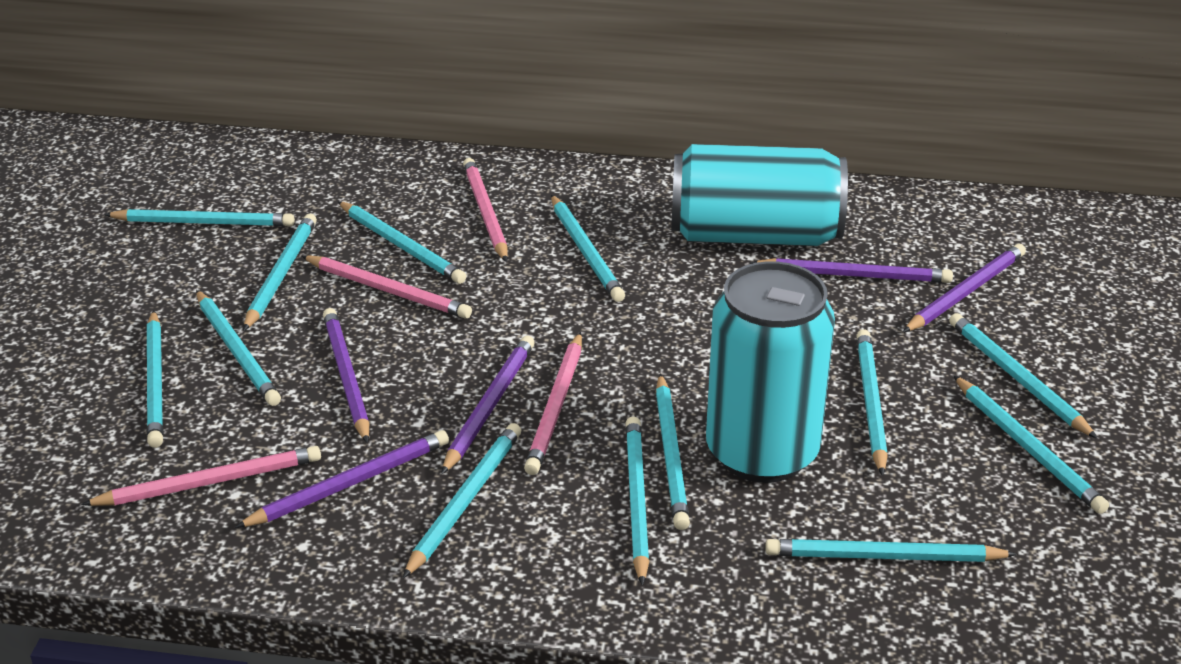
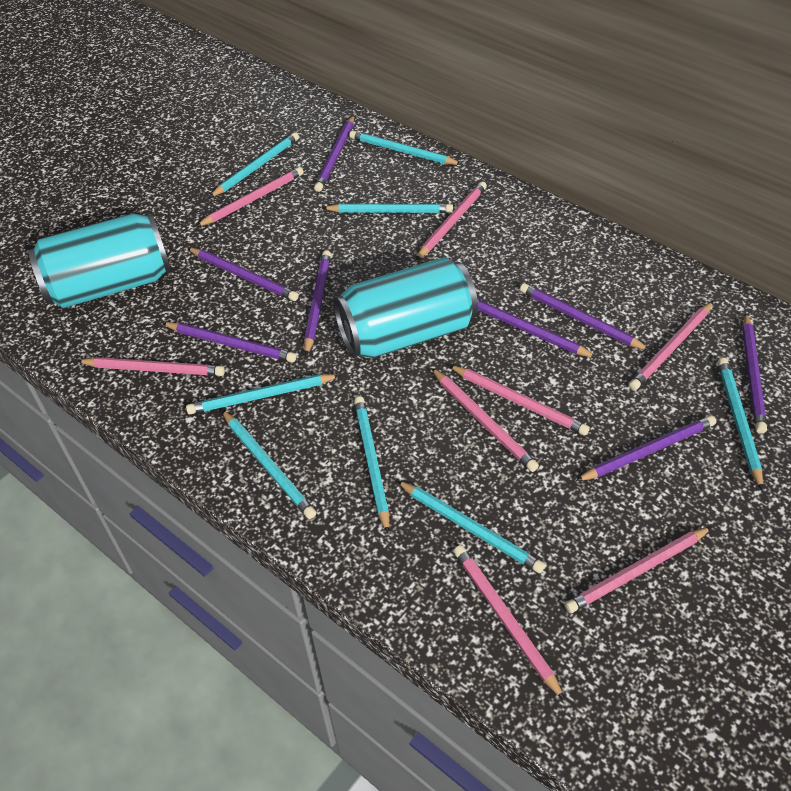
pink pencil: 4 -> 8
purple pencil: 5 -> 8
turquoise pencil: 13 -> 8

